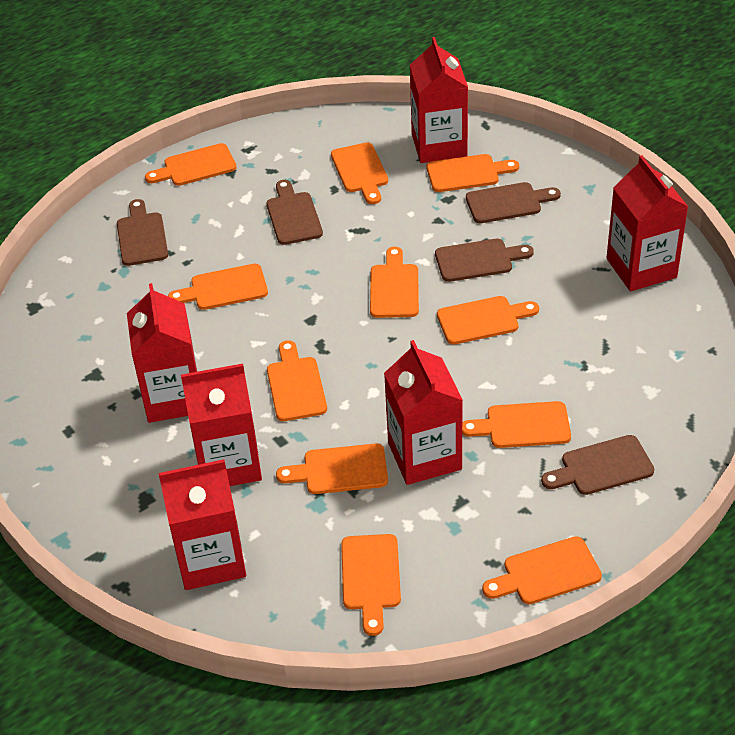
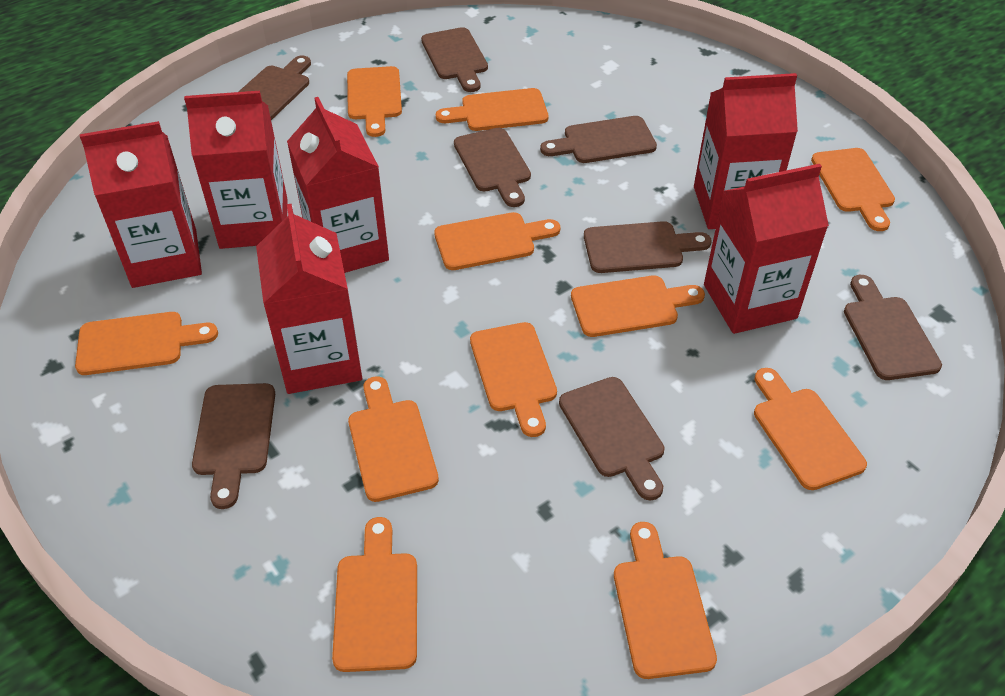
brown cutting board: 5 -> 8

